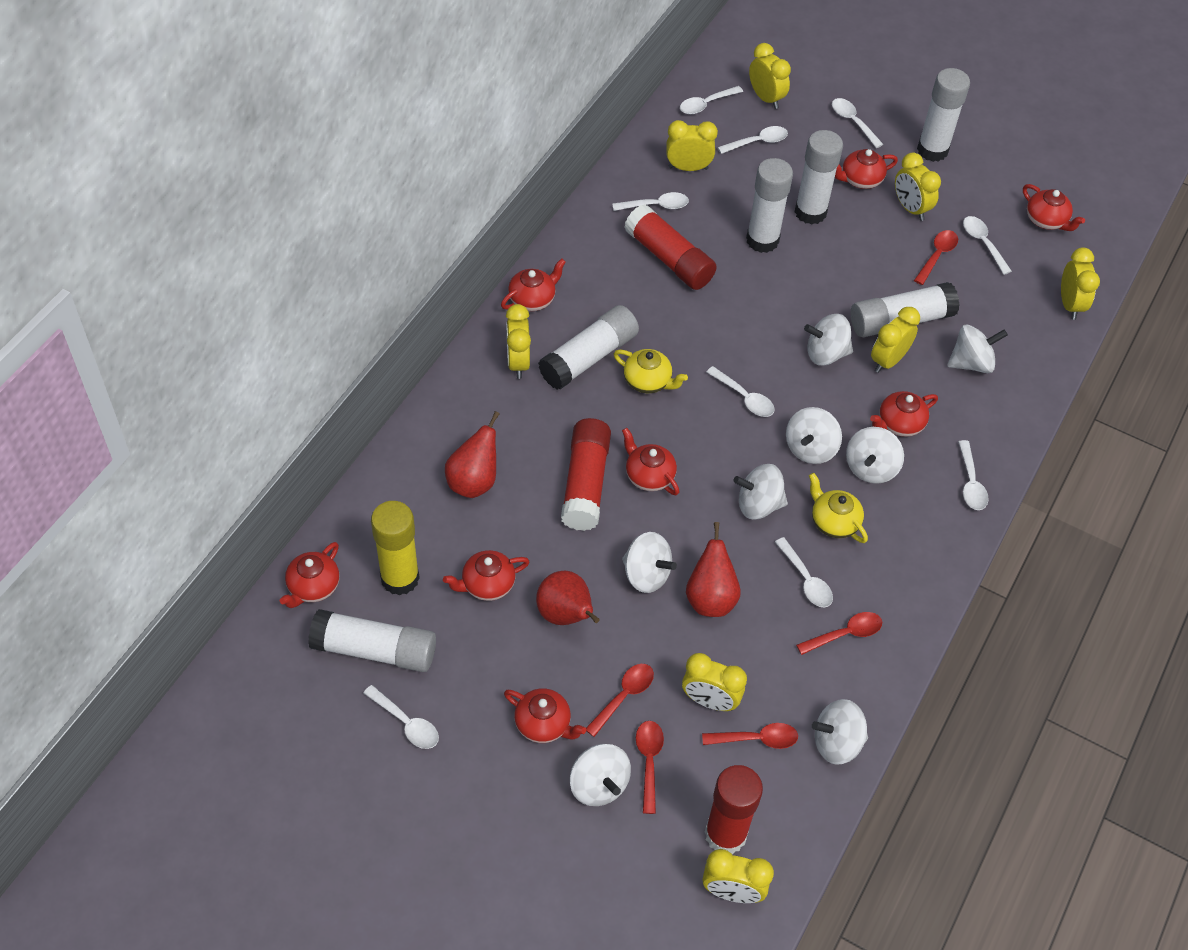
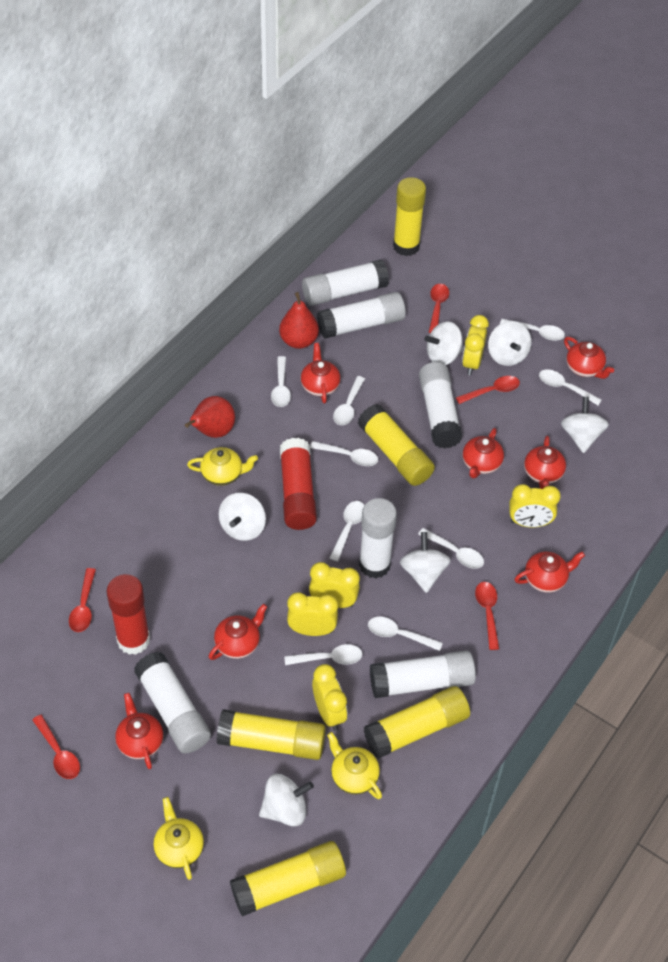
red glue stick: 3 -> 2
red pear: 3 -> 2
red teapot: 8 -> 7
white spinning top: 8 -> 6
yellow clock: 8 -> 5
yellow glue stick: 1 -> 5
yellow teapot: 2 -> 3

